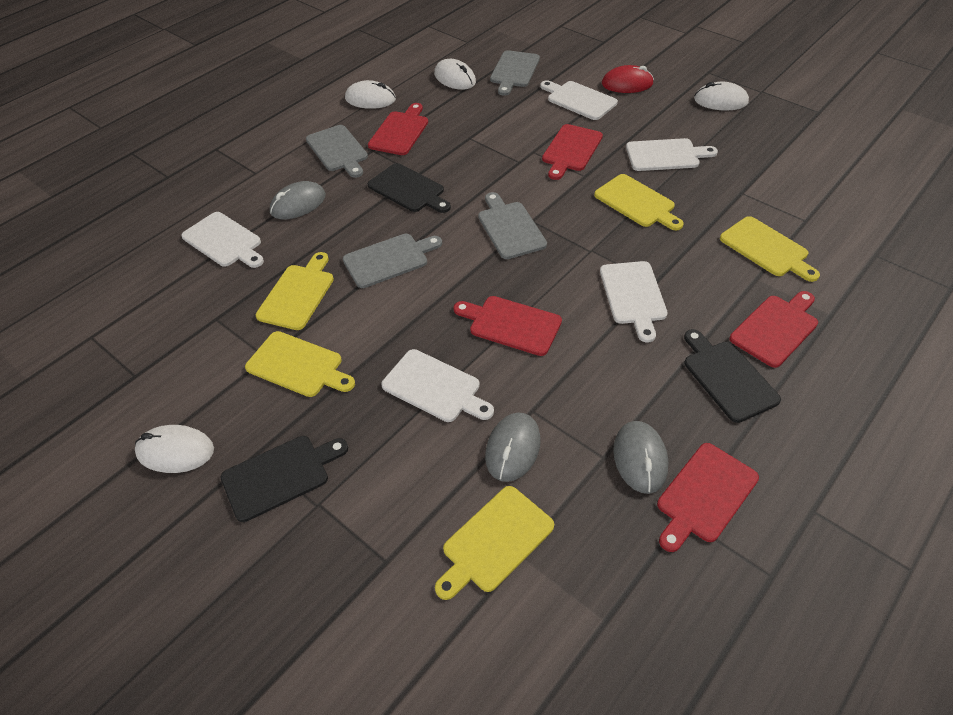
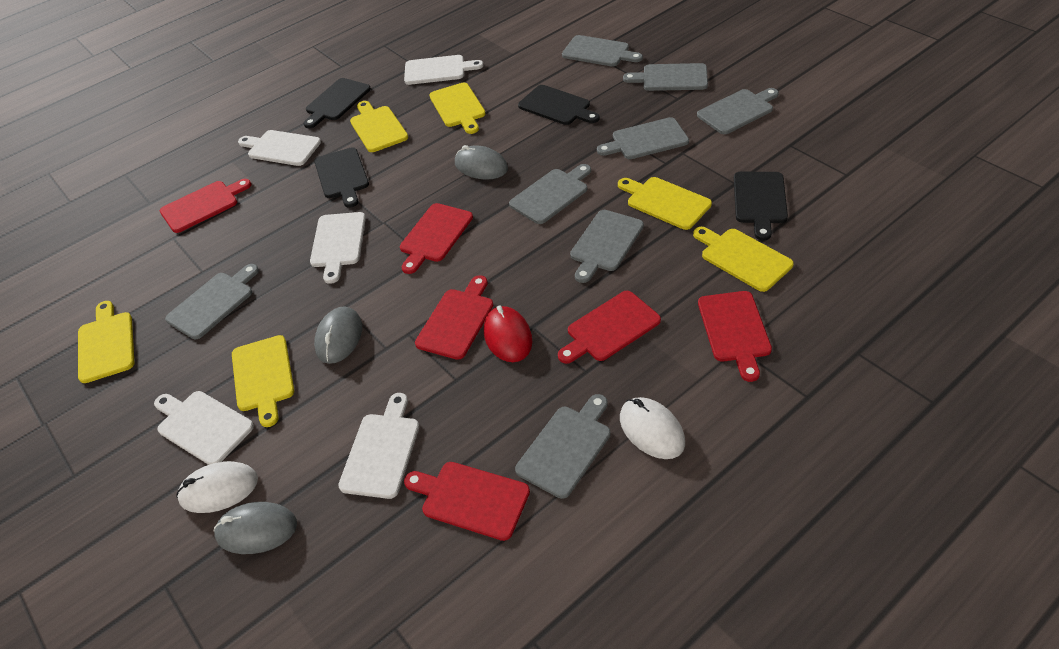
black cutting board: 3 -> 4
grey cutting board: 4 -> 8
red cutting board: 5 -> 6
white mouse: 4 -> 2
yellow cutting board: 5 -> 6

